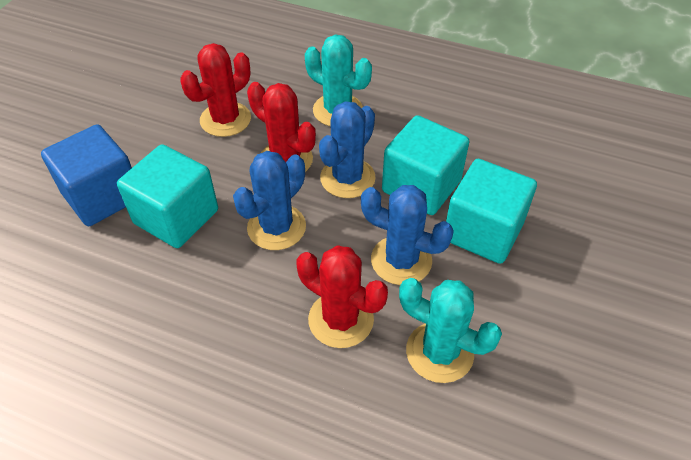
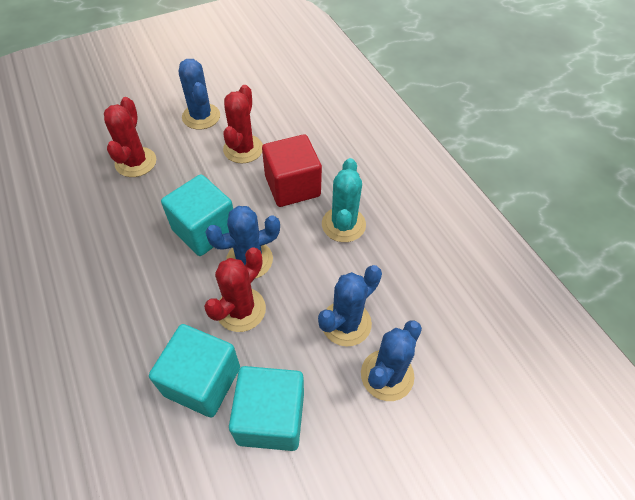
blue cactus: 3 -> 4
blue cube: 1 -> 0
red cube: 0 -> 1
turquoise cactus: 2 -> 1

